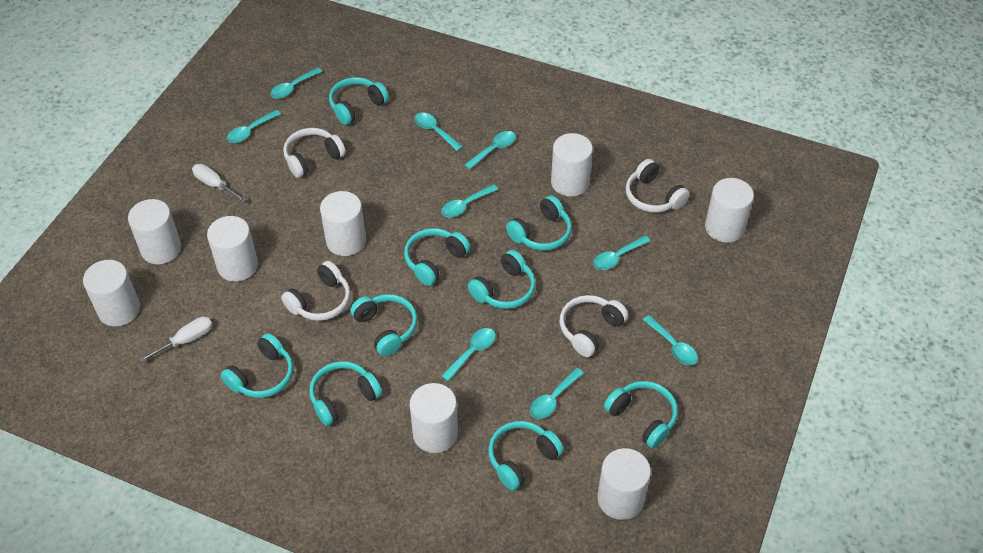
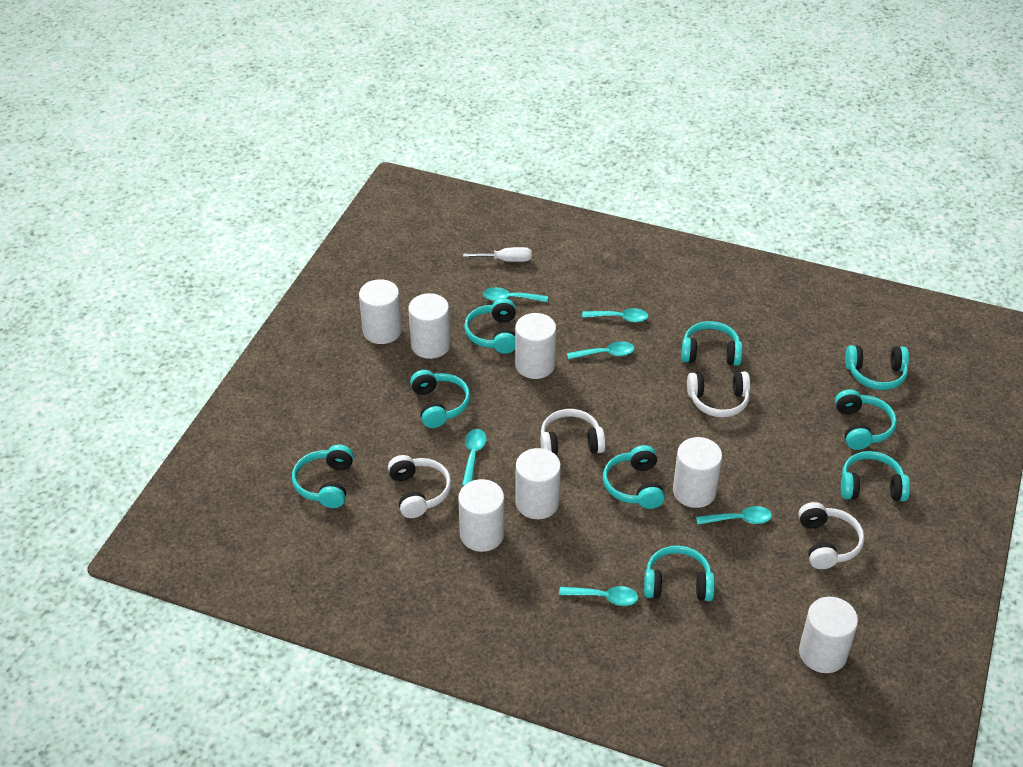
turquoise spoon: 9 -> 6
white cylinder: 8 -> 7
white screwdriver: 2 -> 1

